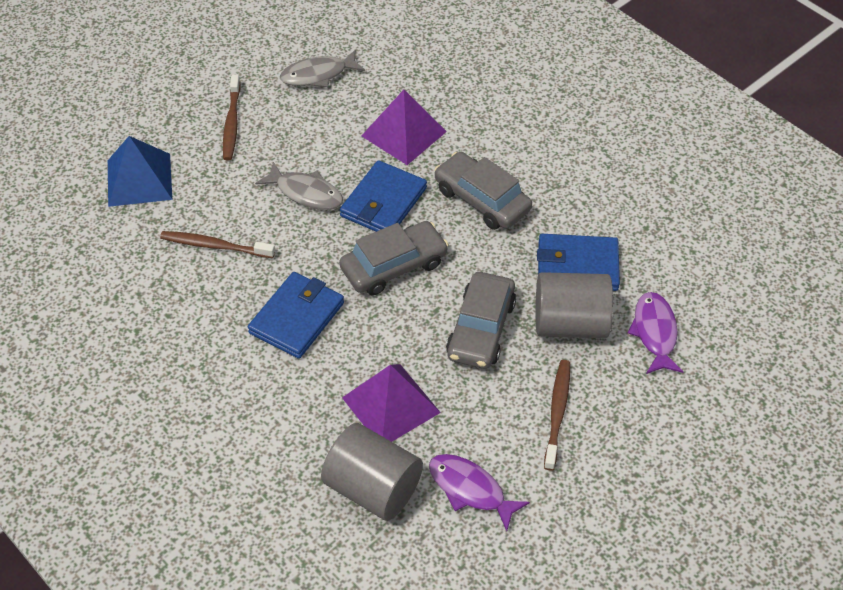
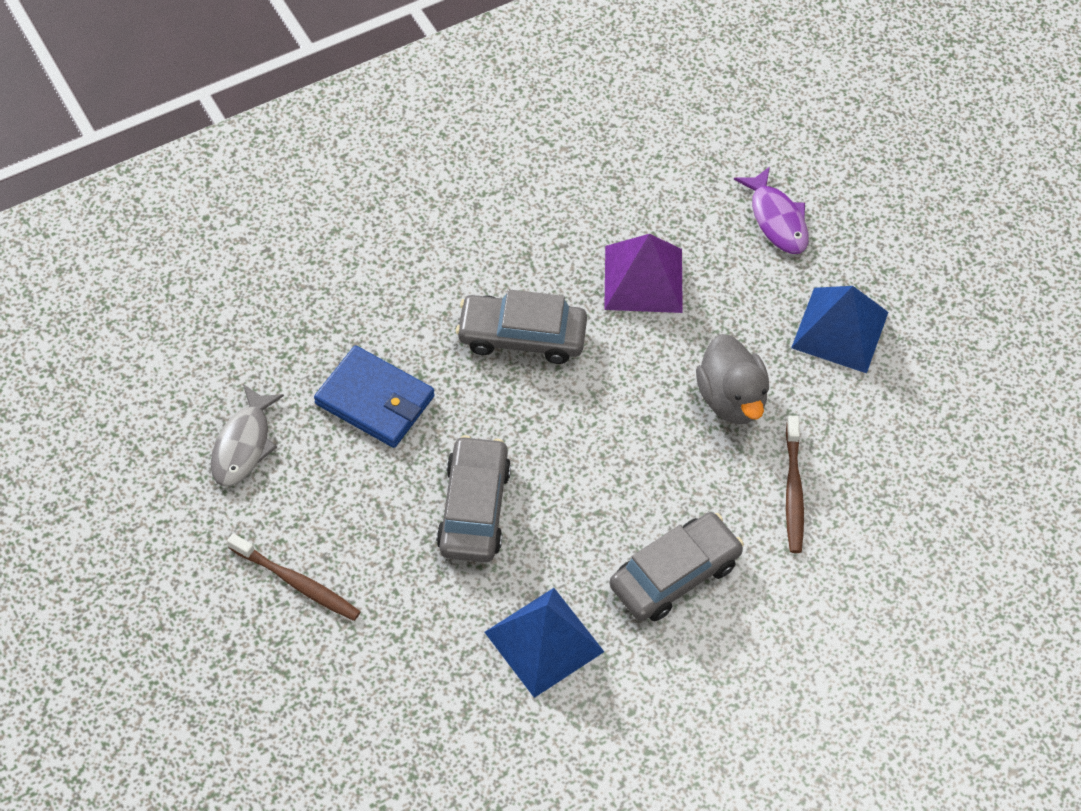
blue pyramid: 1 -> 2
blue wallet: 3 -> 1
brown toothbrush: 3 -> 2
grey cylinder: 2 -> 0
grey duck: 0 -> 1
grey fish: 2 -> 1
purple fish: 2 -> 1
purple pyramid: 2 -> 1

